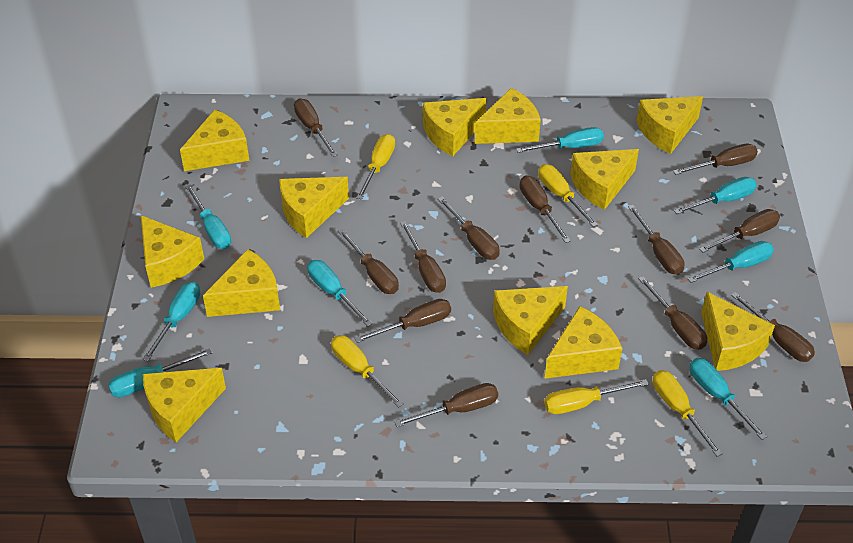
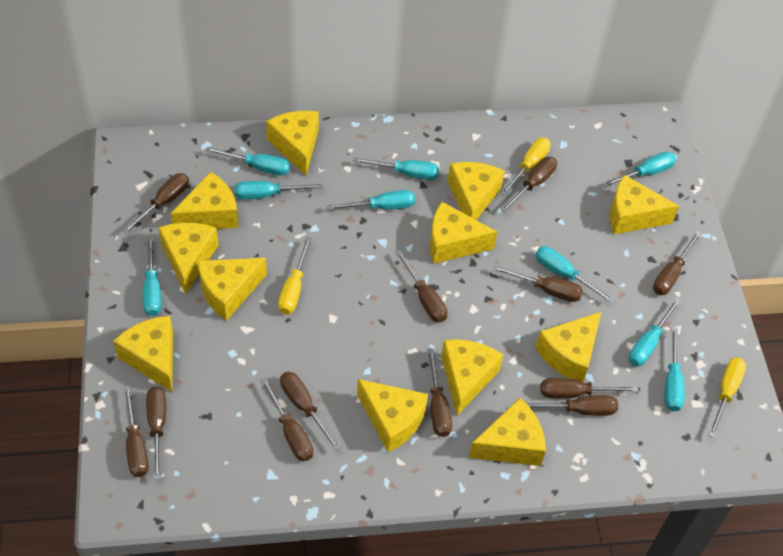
turquoise screwdriver: 8 -> 9
yellow screwdriver: 5 -> 3

